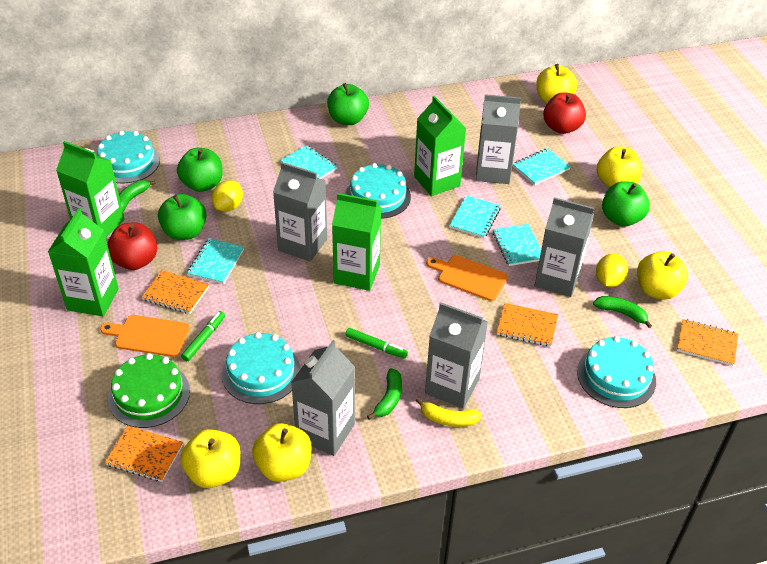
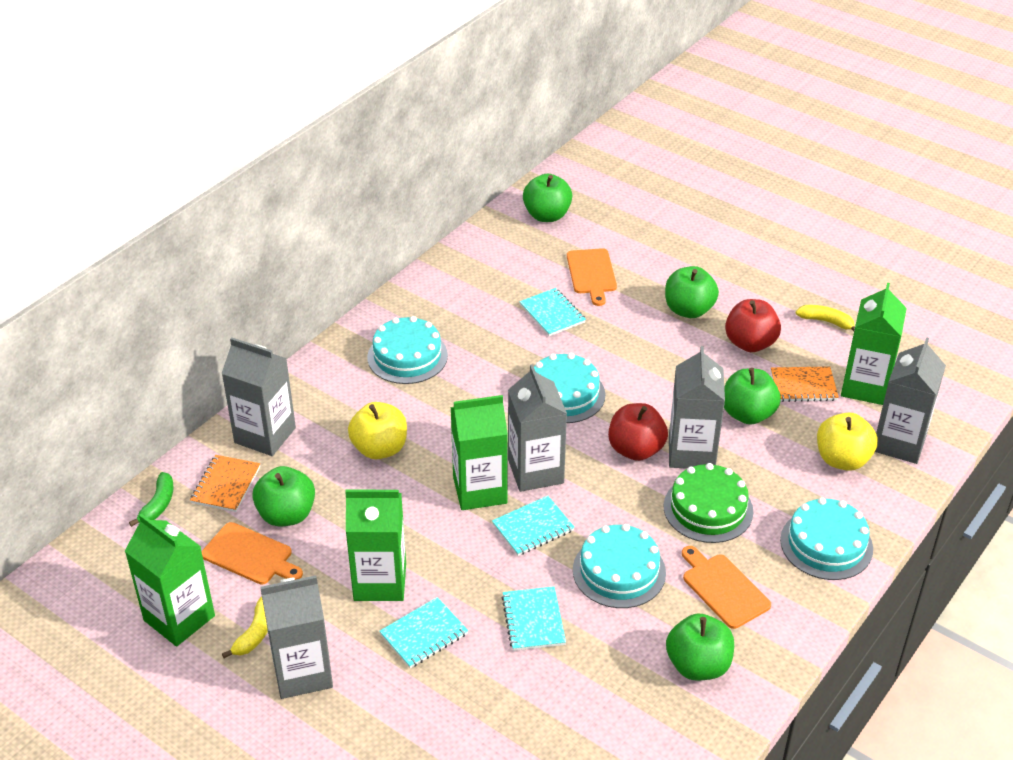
green apple: 4 -> 5
green banana: 3 -> 1
green marker: 2 -> 0
orange cutting board: 2 -> 3
orange notebook: 4 -> 2
turquoise notebook: 5 -> 4
yellow apple: 5 -> 2
yellow banana: 1 -> 2
yellow lemon: 2 -> 0

